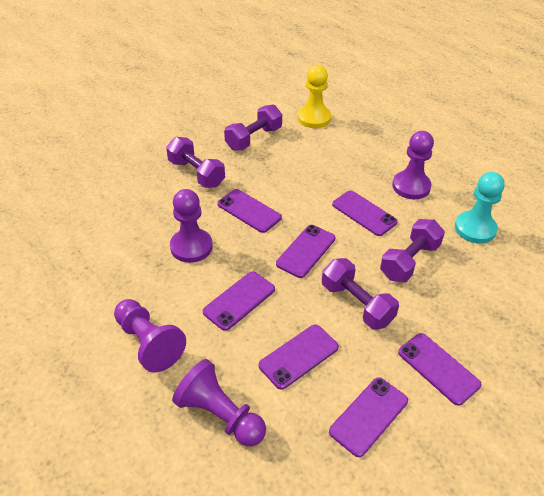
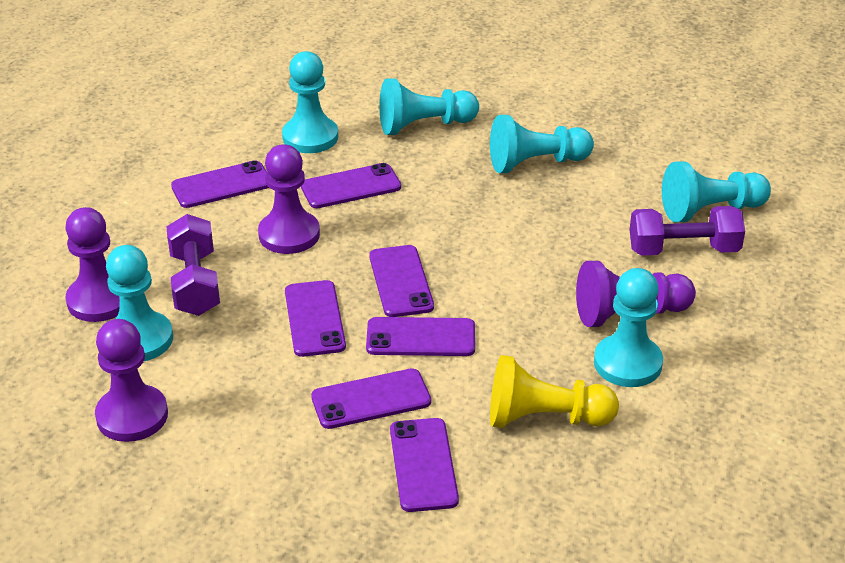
purple dumbbell: 4 -> 2
turquoise pawn: 1 -> 6

